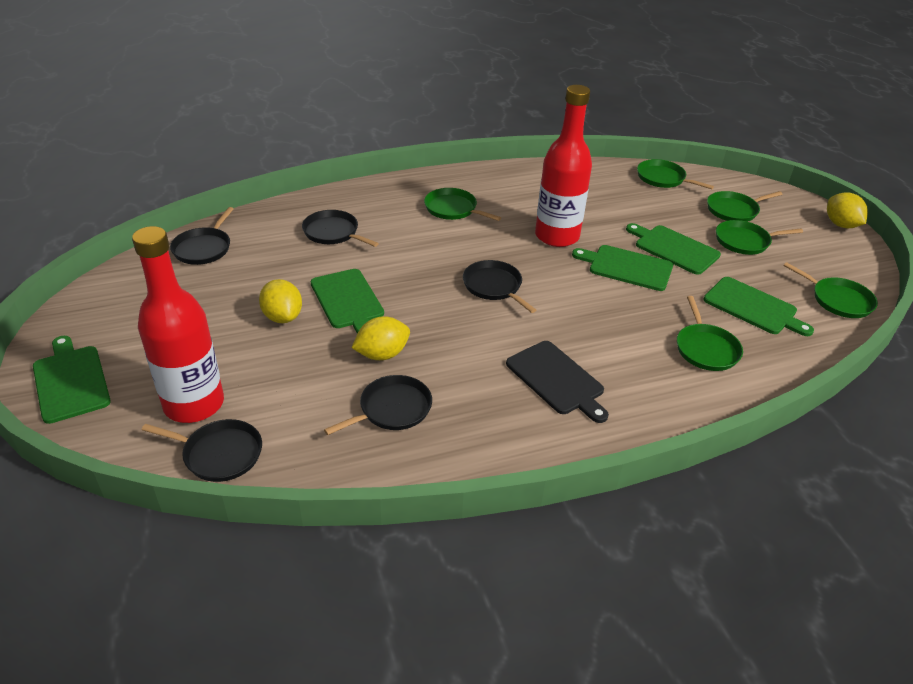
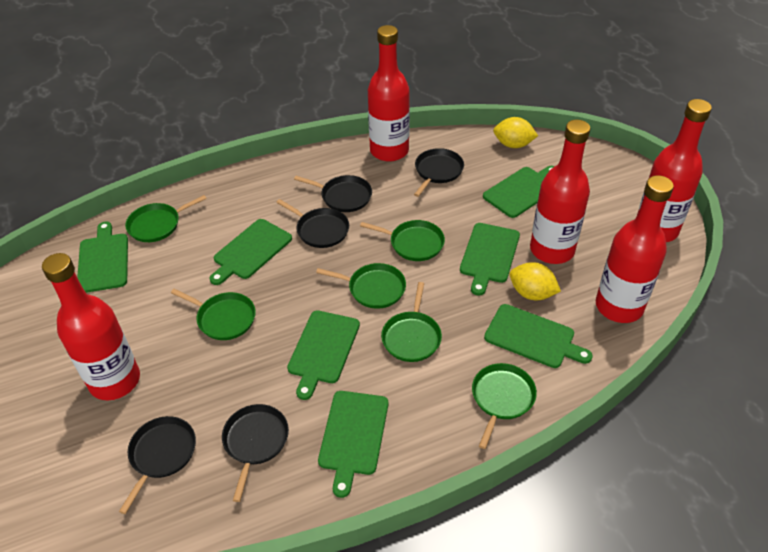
black cutting board: 1 -> 0
green cutting board: 5 -> 7
red bottle: 2 -> 5
yellow lemon: 3 -> 2

